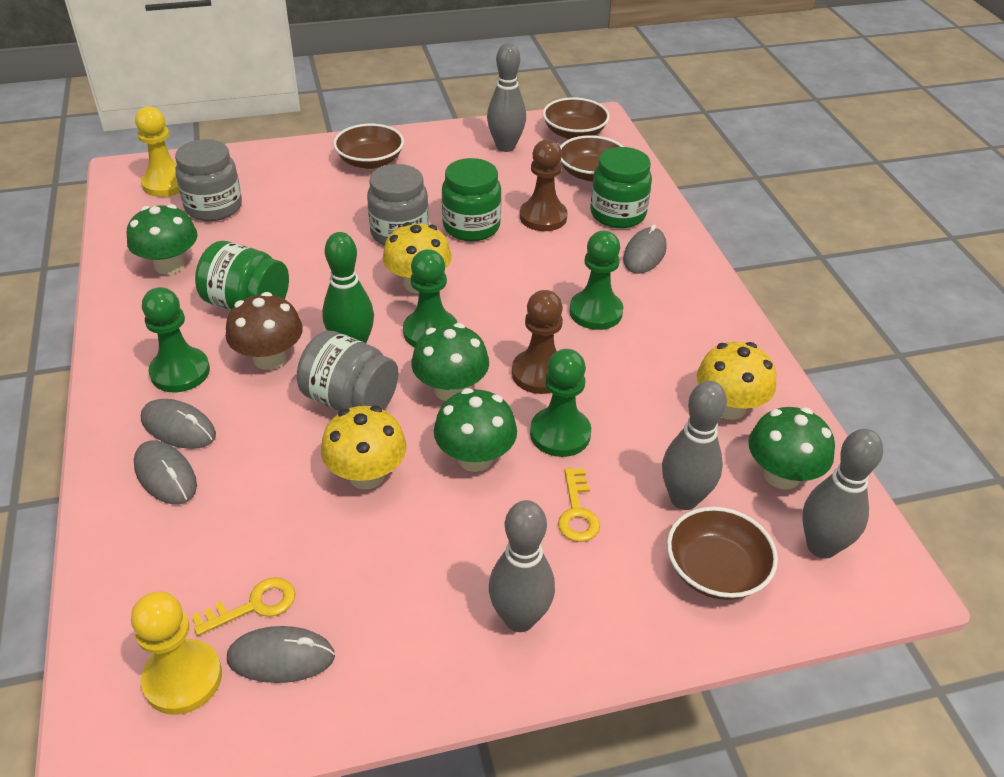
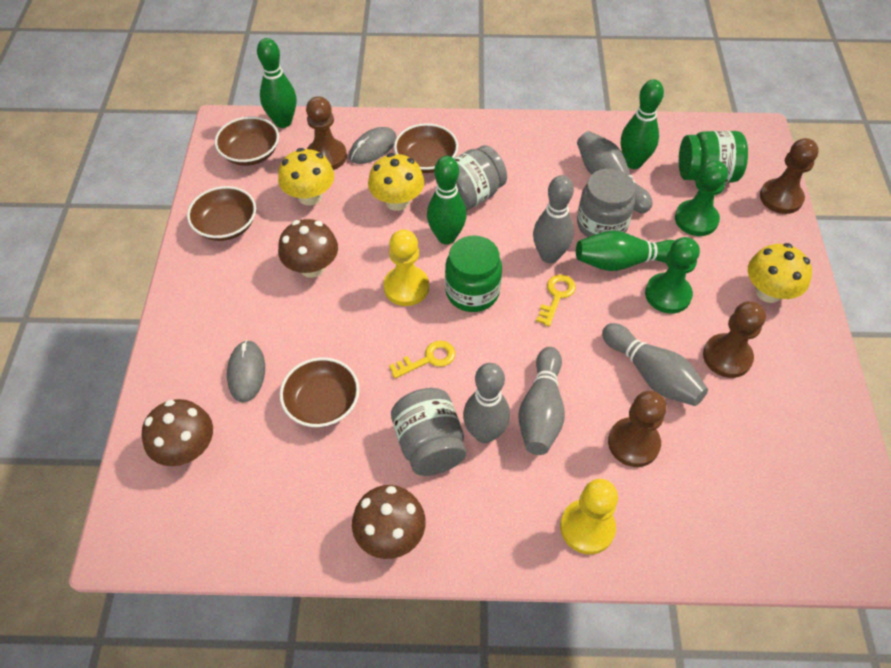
brown mushroom: 1 -> 3
brown pawn: 2 -> 4
green bowling pin: 1 -> 4
green jar: 3 -> 2
green mushroom: 4 -> 0
green pawn: 4 -> 2
grey bowling pin: 4 -> 5
grey mouse: 4 -> 2

